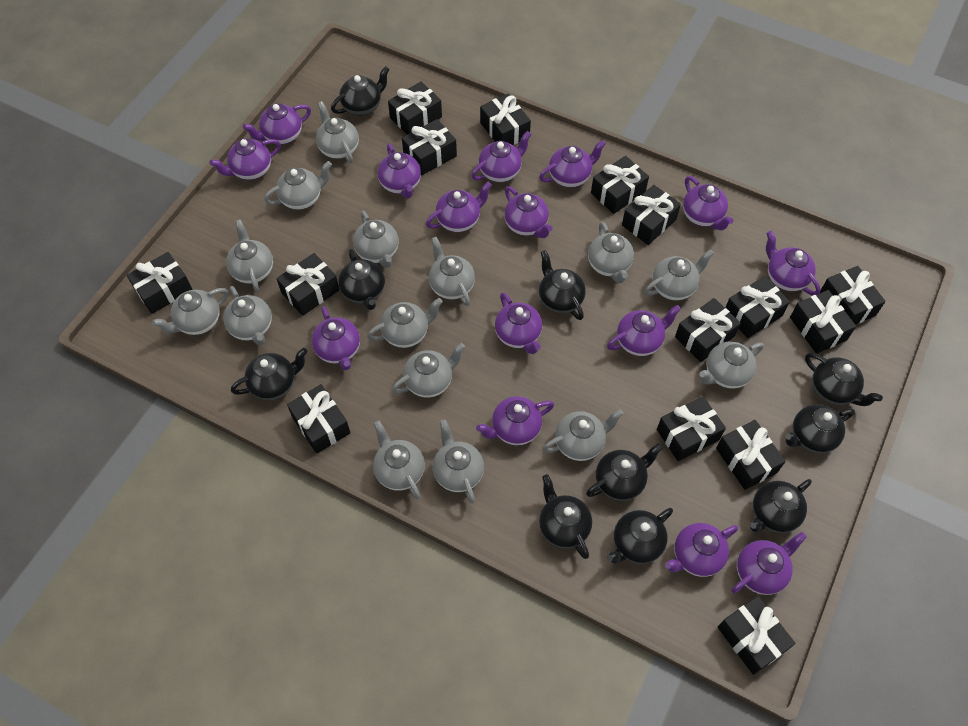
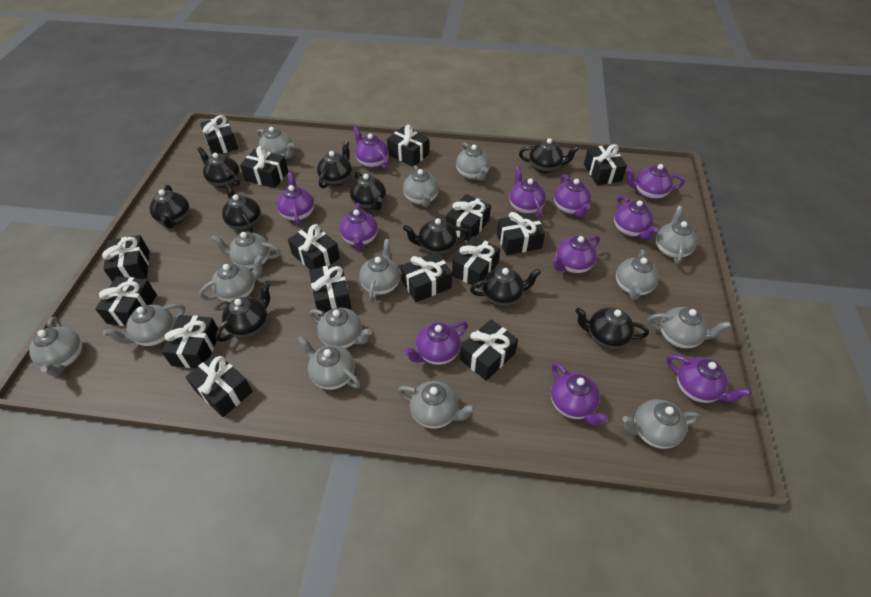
purple teapot: 15 -> 11

